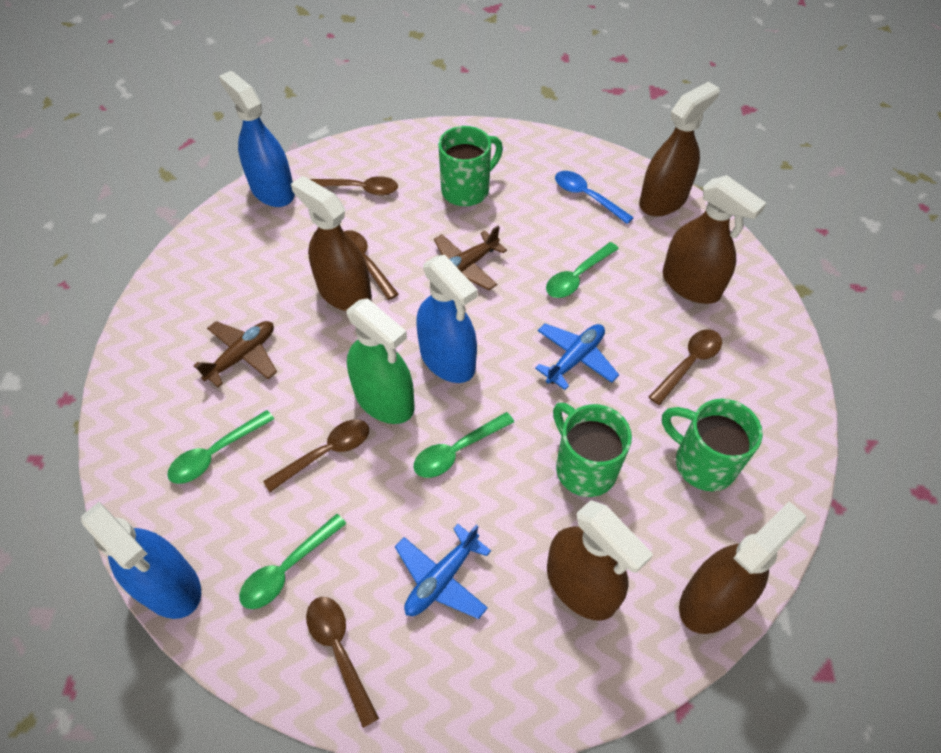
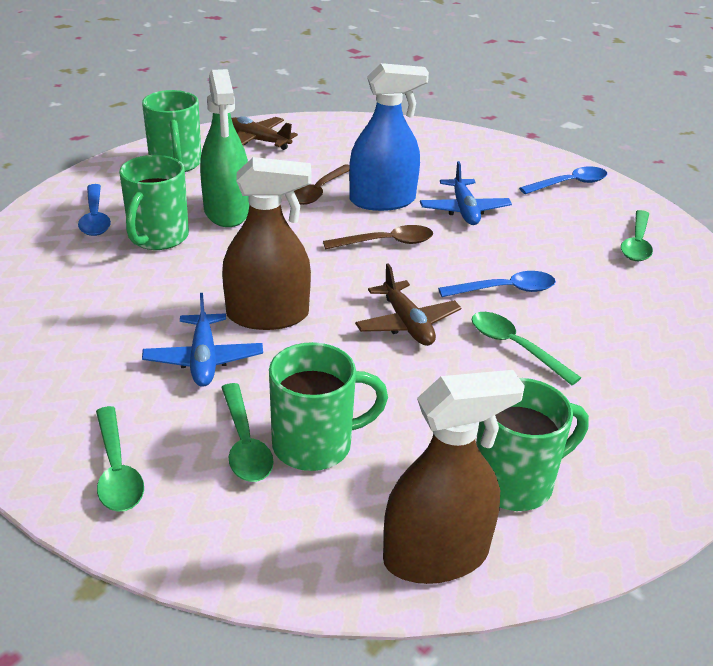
blue spoon: 1 -> 3
blue spray bottle: 3 -> 1
brown spoon: 5 -> 2
brown spray bottle: 5 -> 2
green mug: 3 -> 4

